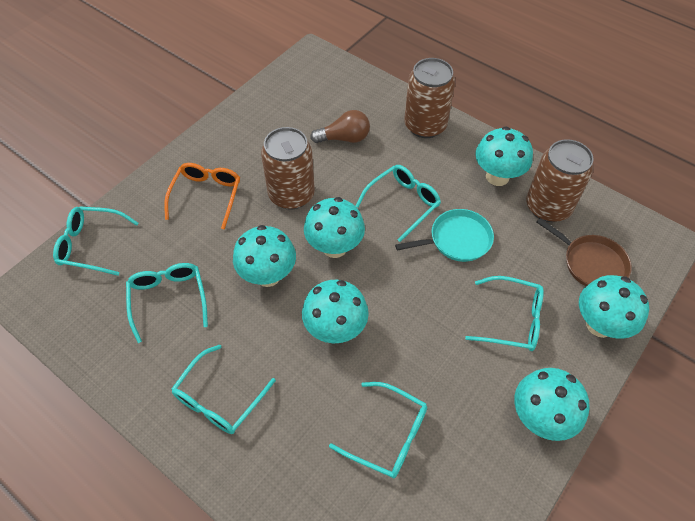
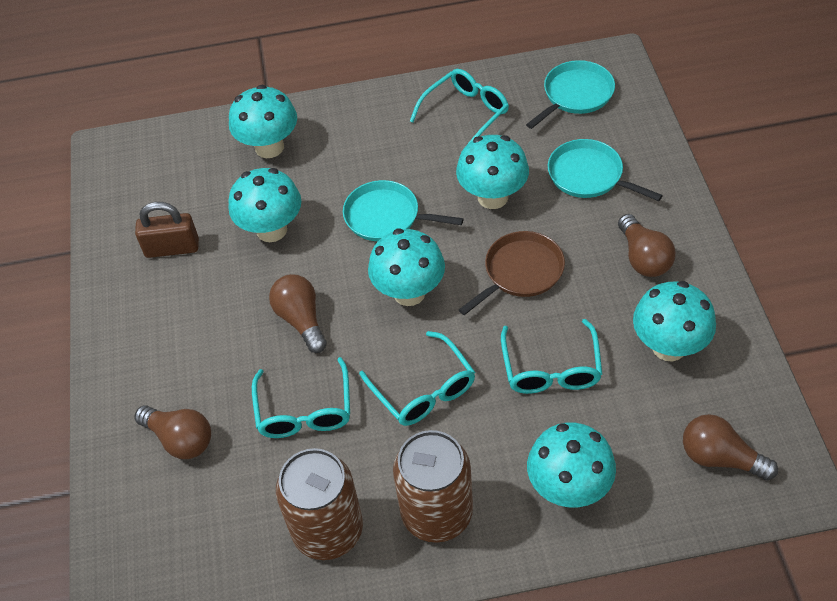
brown can: 3 -> 2
brown light bulb: 1 -> 4
brown padlock: 0 -> 1
orange glasses: 1 -> 0
turquoise glasses: 6 -> 4
turquoise pan: 1 -> 3

